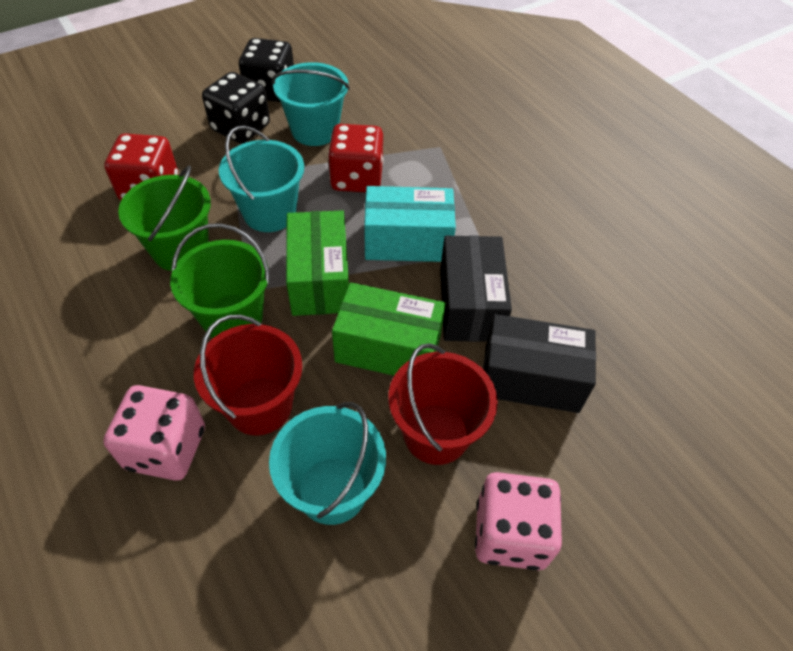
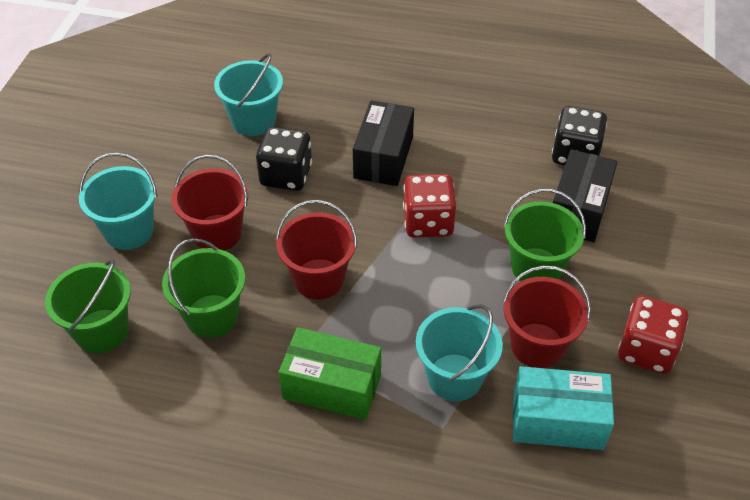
green box: 2 -> 1
green bucket: 2 -> 3
pink dice: 2 -> 0
red bucket: 2 -> 3

